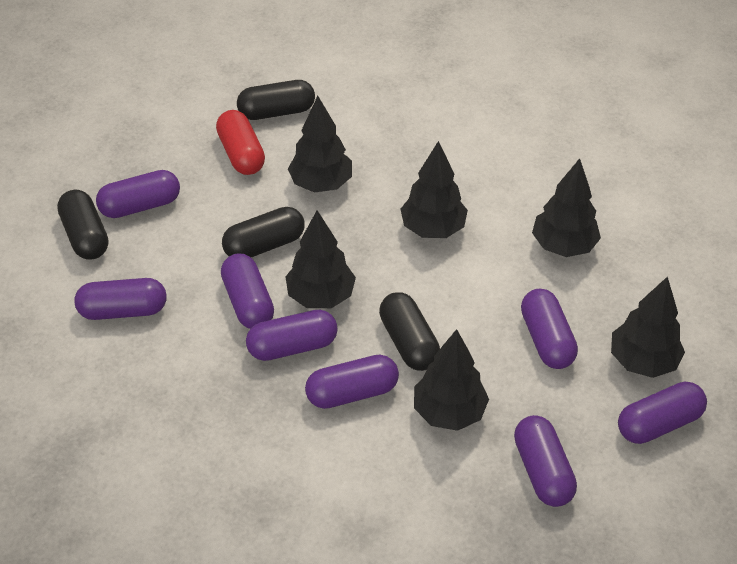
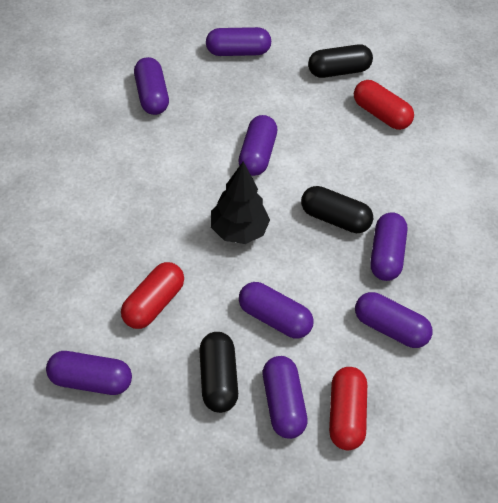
black capsule: 4 -> 3
black tree: 6 -> 1
red capsule: 1 -> 3

